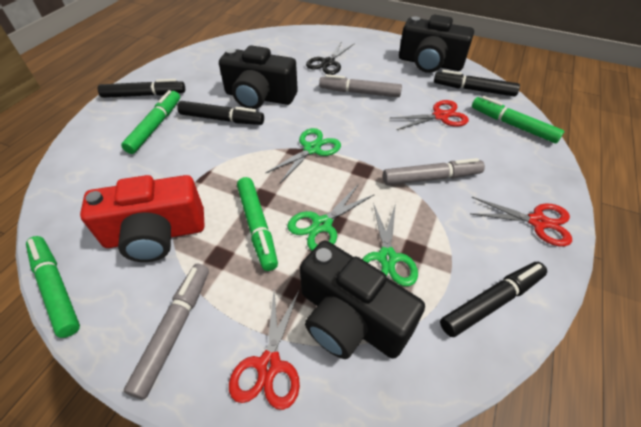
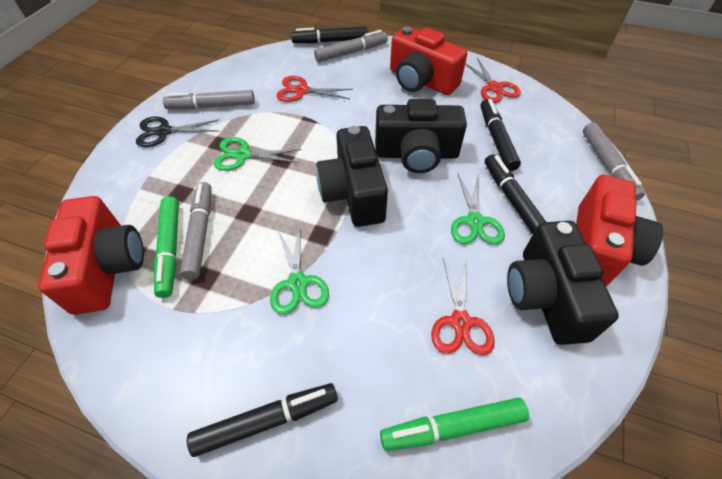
green marker: 4 -> 2
grey marker: 3 -> 4
red camera: 1 -> 3

